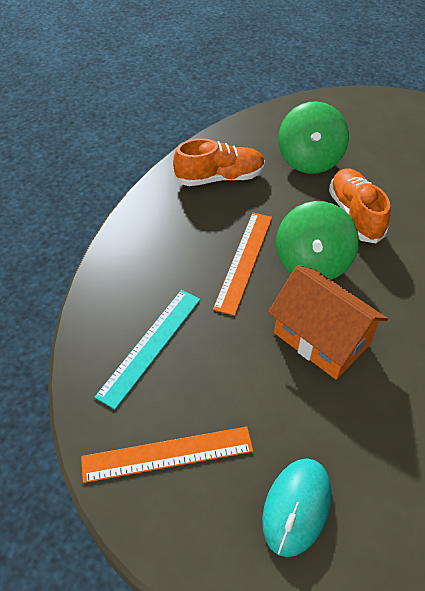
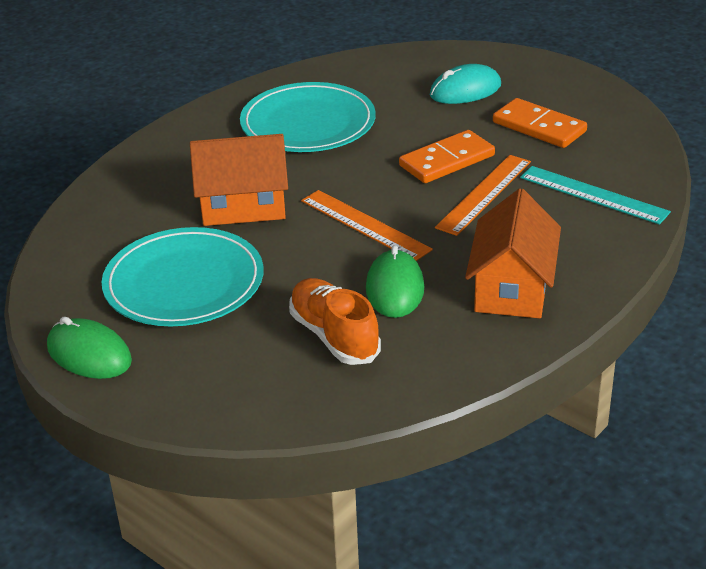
green mouse: 0 -> 2
green spinning top: 2 -> 0
orange domino: 0 -> 2
orange house: 1 -> 2
orange shoe: 2 -> 1
turquoise plate: 0 -> 2

